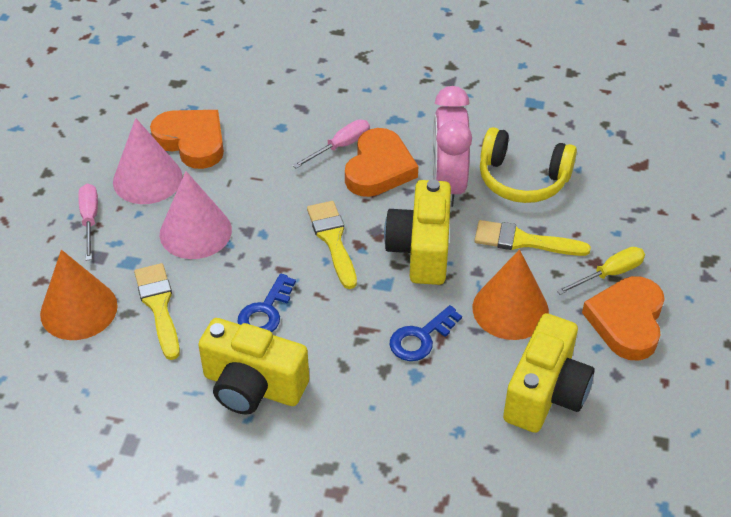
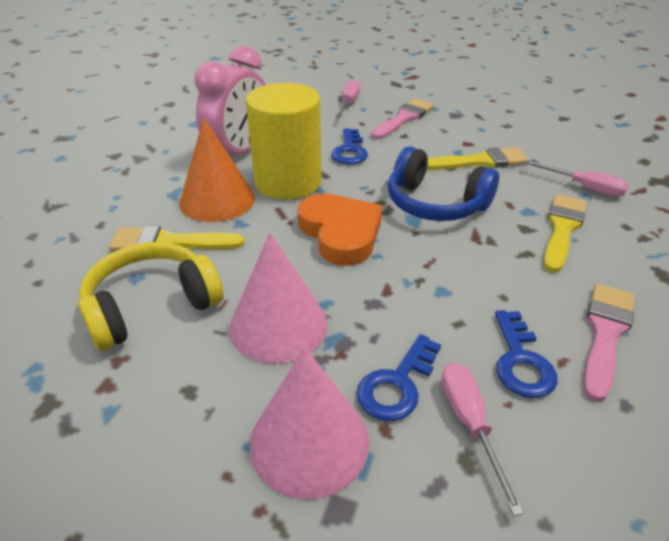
blue headphones: 0 -> 1
blue key: 2 -> 3
orange cone: 2 -> 1
orange heart: 3 -> 1
pink brush: 0 -> 2
pink screwdriver: 2 -> 3
yellow camera: 3 -> 0
yellow cylinder: 0 -> 1
yellow screwdriver: 1 -> 0

